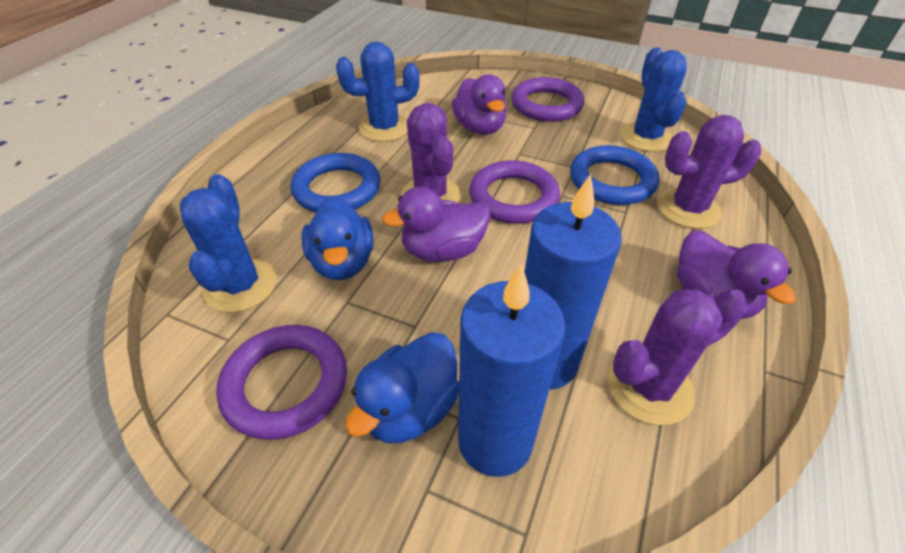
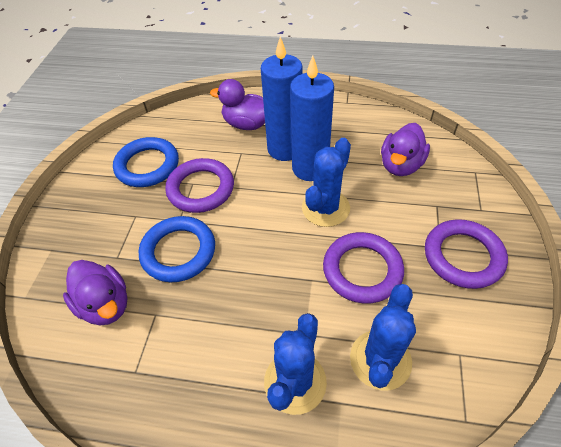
blue duck: 2 -> 0
purple cactus: 3 -> 0

